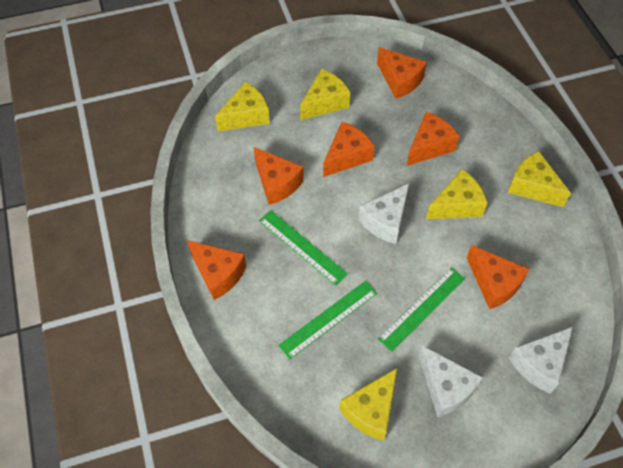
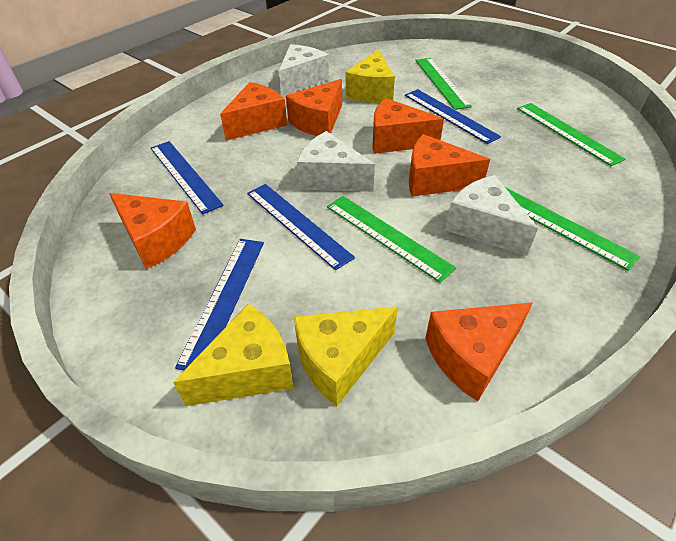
blue ruler: 0 -> 4
green ruler: 3 -> 4
yellow cheese: 5 -> 3

